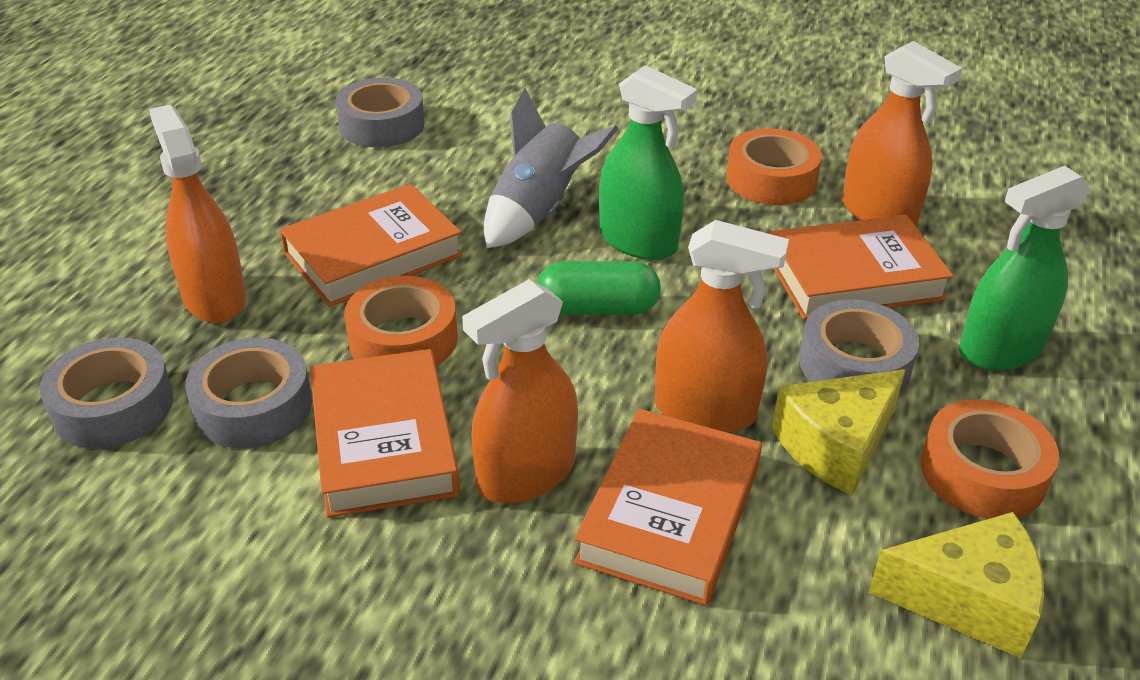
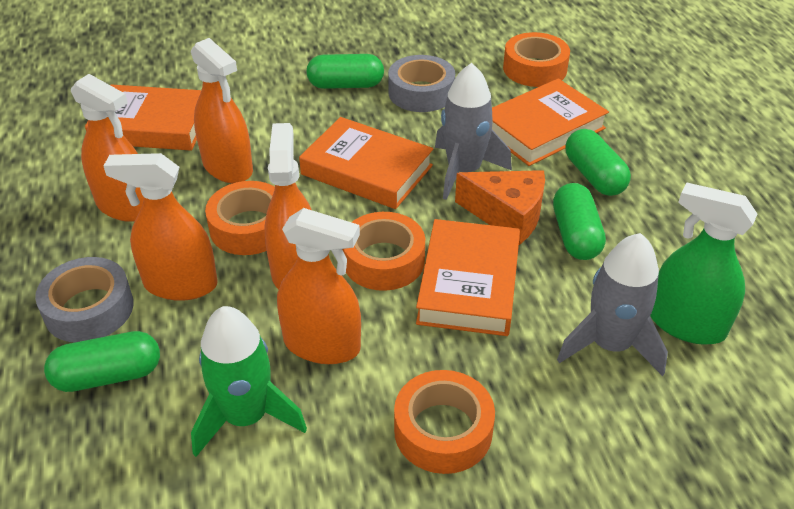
green capsule: 1 -> 4
green rocket: 0 -> 1
green spray bottle: 2 -> 1
grey rocket: 1 -> 2
grey tape: 4 -> 2
orange cheese: 0 -> 1
orange spray bottle: 4 -> 5
orange tape: 3 -> 4
yellow cheese: 2 -> 0

